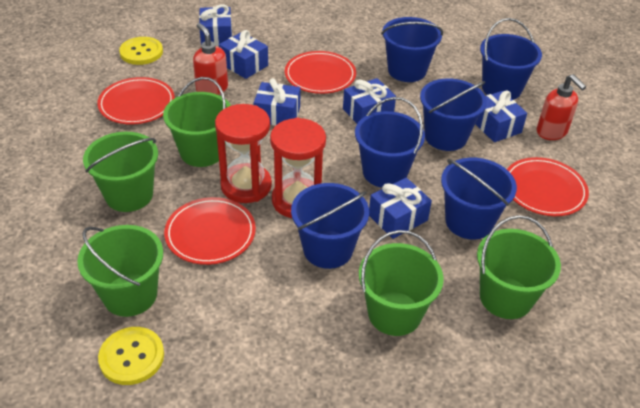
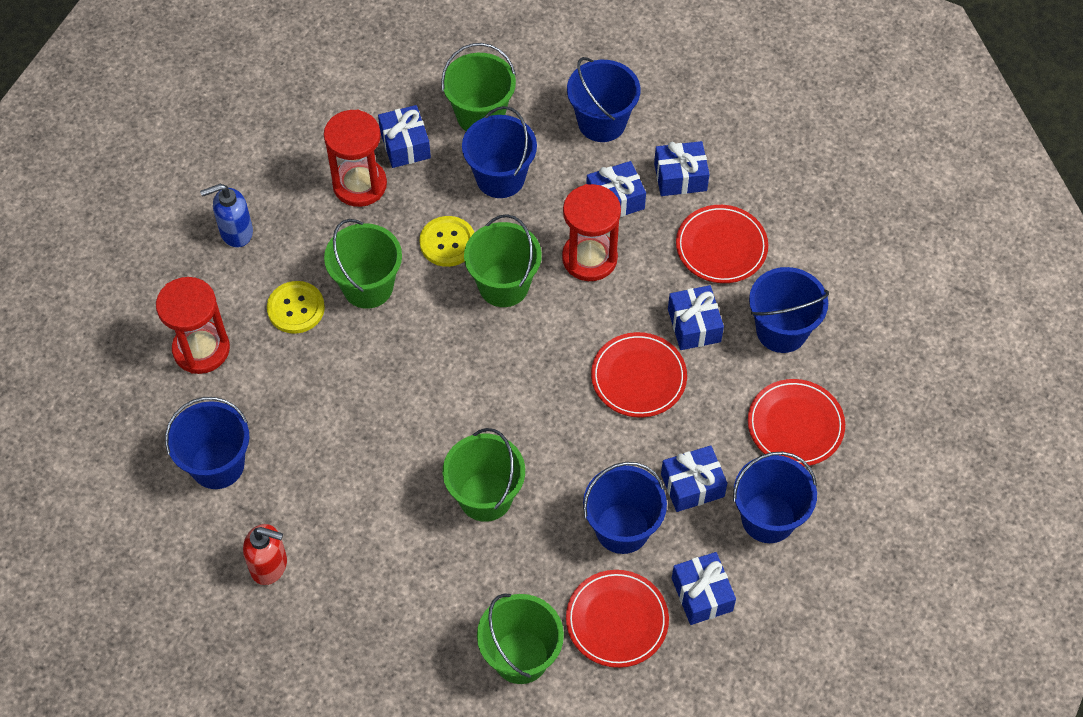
blue soap dispenser: 0 -> 1
red hourglass: 2 -> 3
red soap dispenser: 2 -> 1

